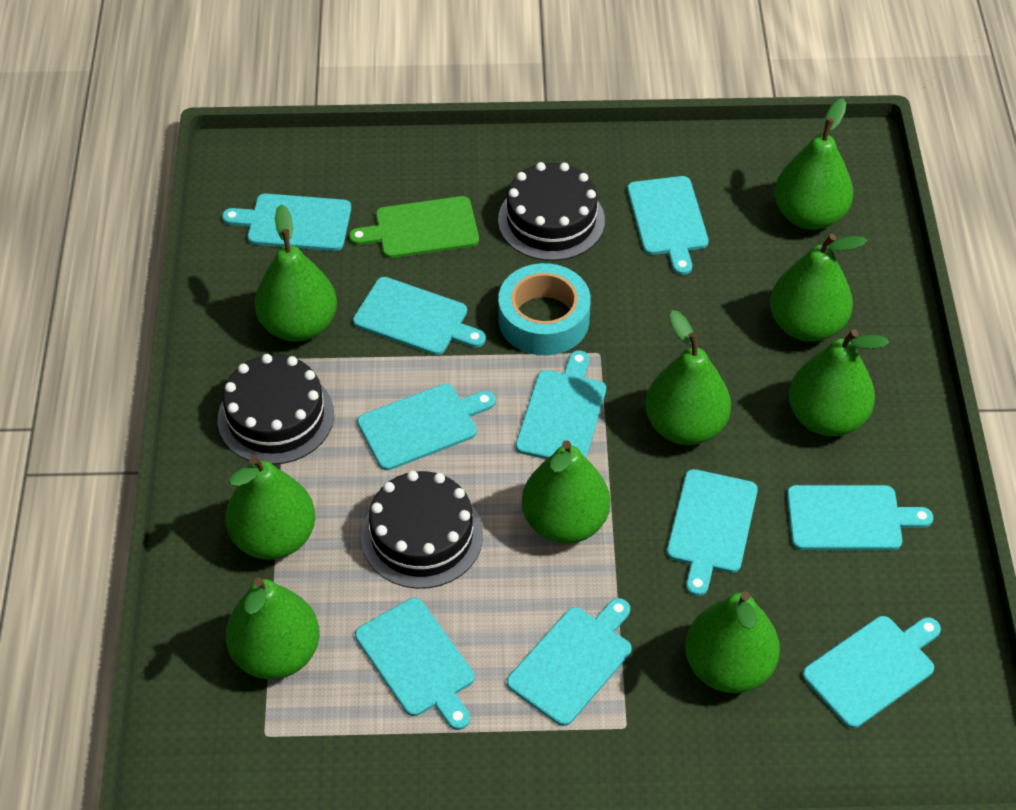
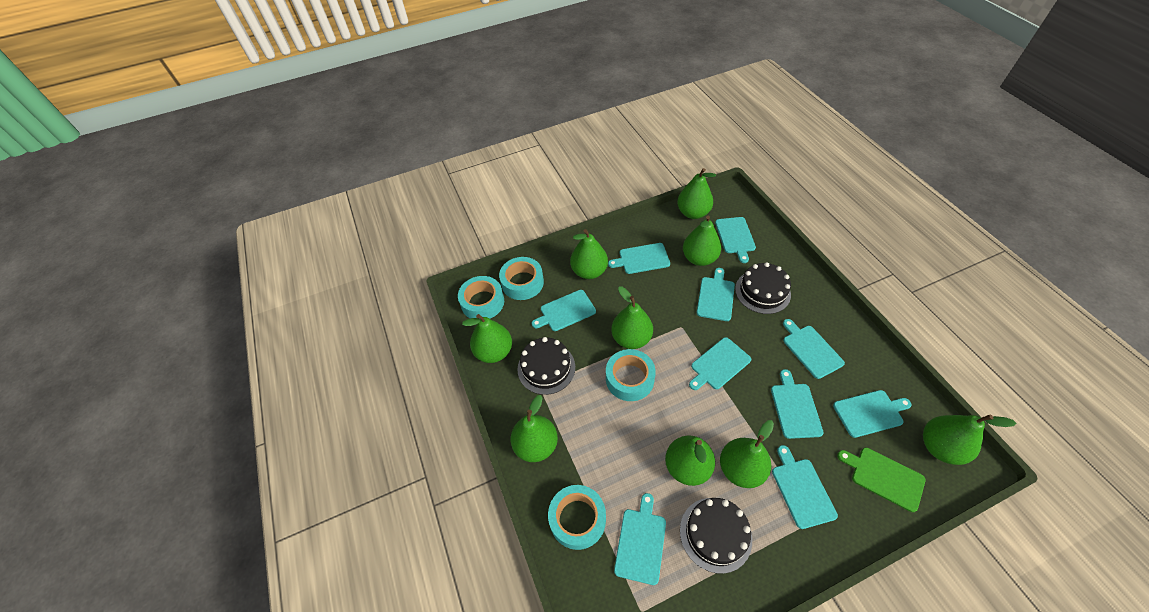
turquoise tape: 1 -> 4

